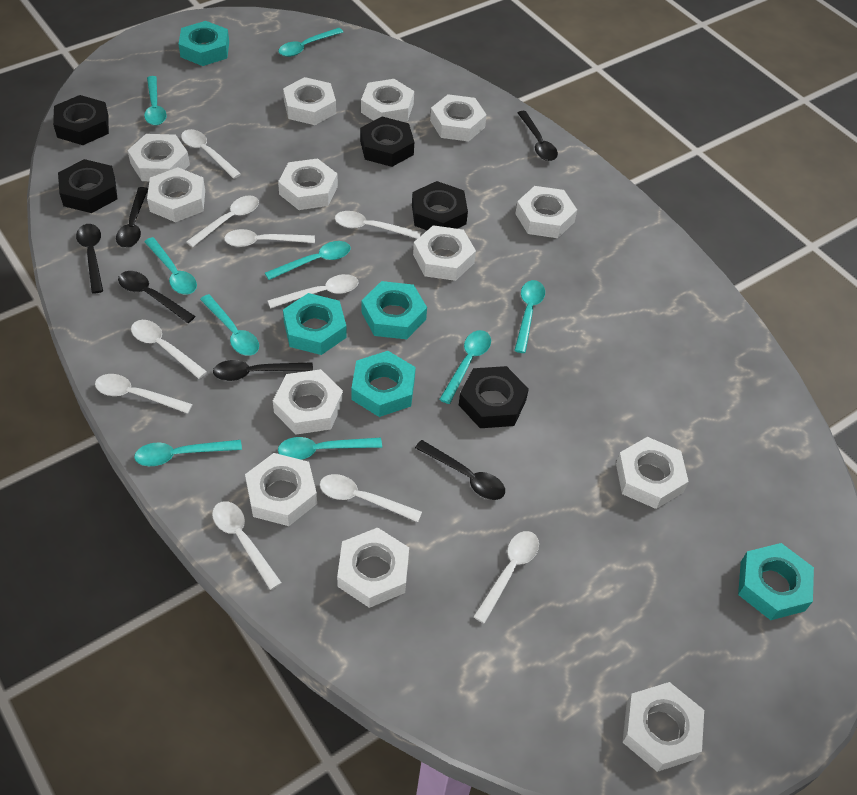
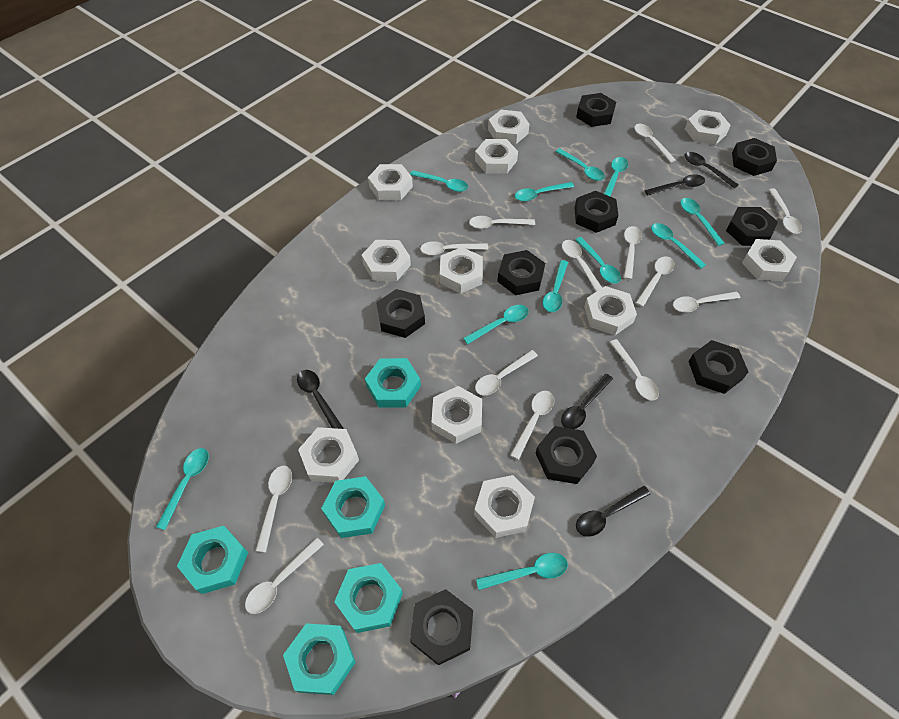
black nut: 5 -> 9
black spoon: 6 -> 5
turquoise spoon: 9 -> 11
white nut: 13 -> 11
white spoon: 10 -> 13

